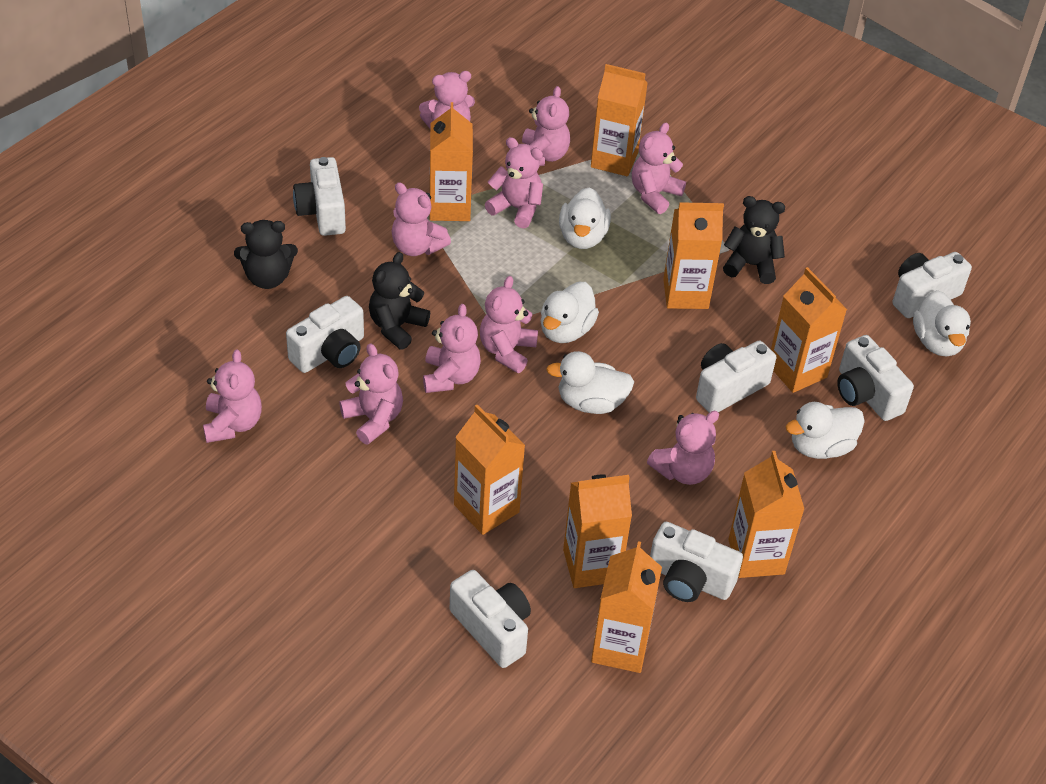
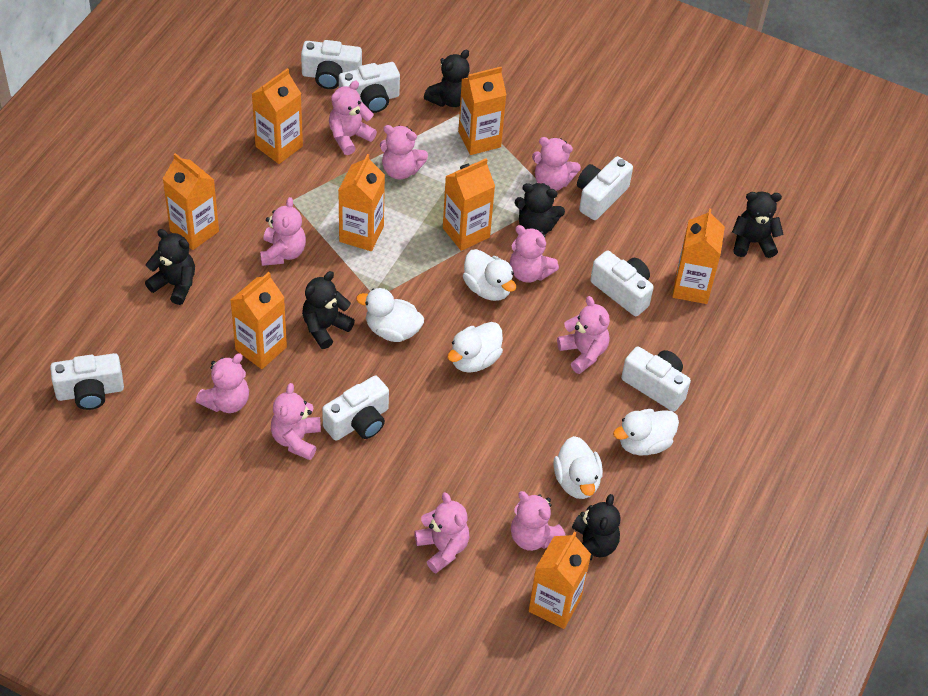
black teddy bear: 3 -> 6

